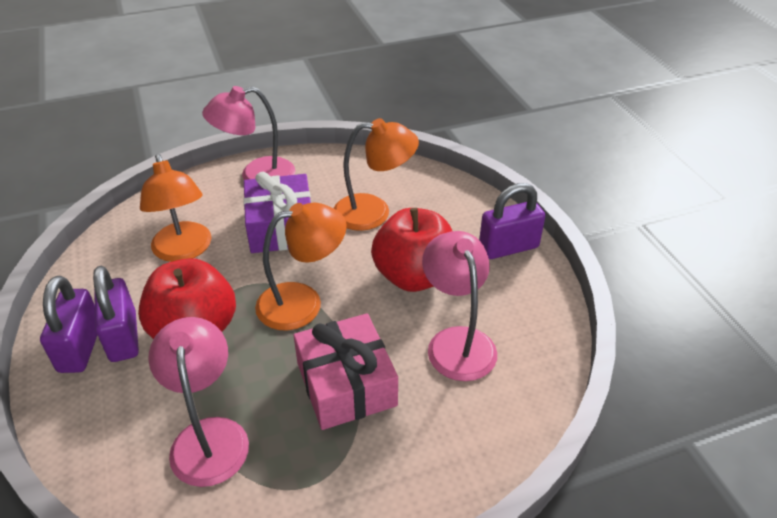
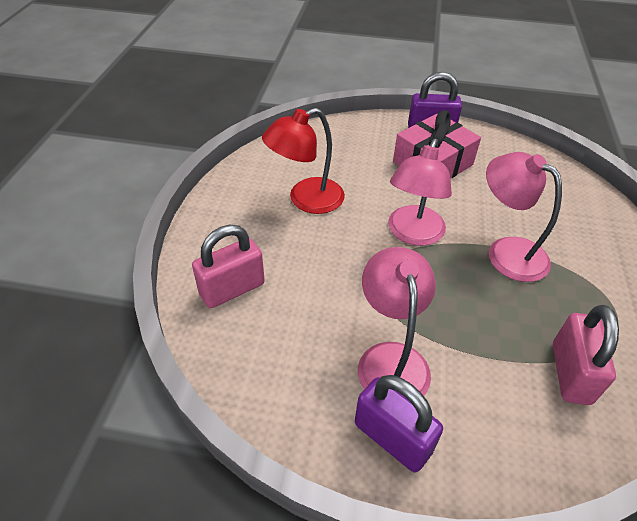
orange lamp: 3 -> 0
pink padlock: 0 -> 2
purple gift: 1 -> 0
purple padlock: 3 -> 2
red apple: 2 -> 0
red lamp: 0 -> 1

